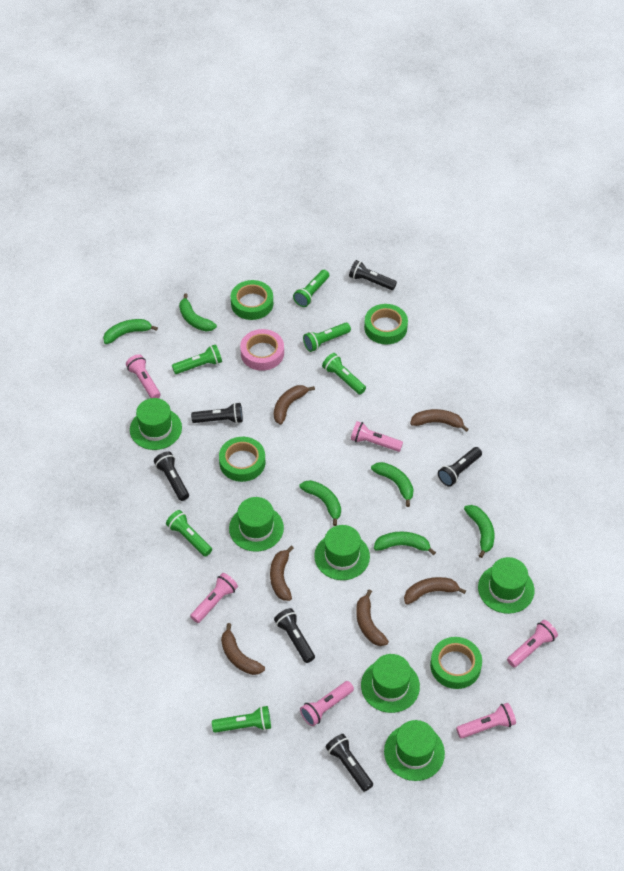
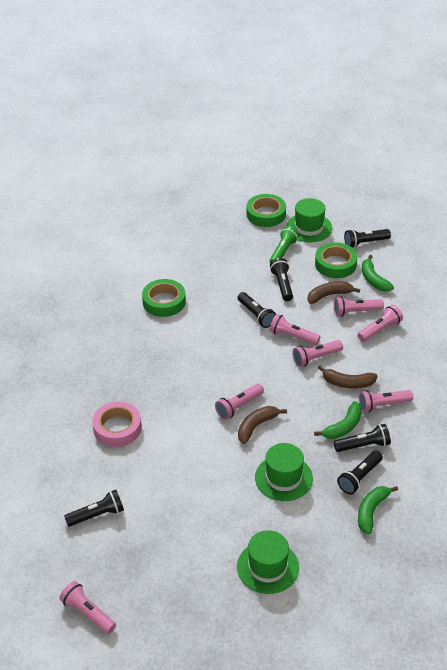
brown banana: 6 -> 3
green banana: 6 -> 3
green flashlight: 6 -> 1
green hat: 6 -> 3
green tape: 4 -> 3
pink flashlight: 6 -> 7

